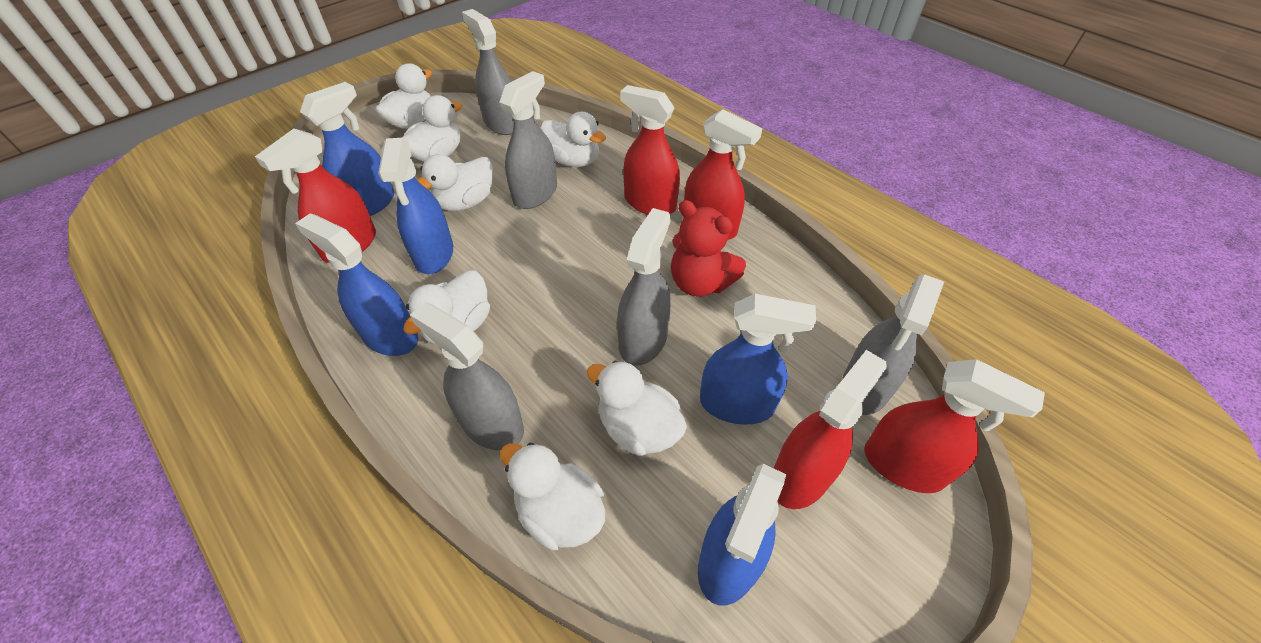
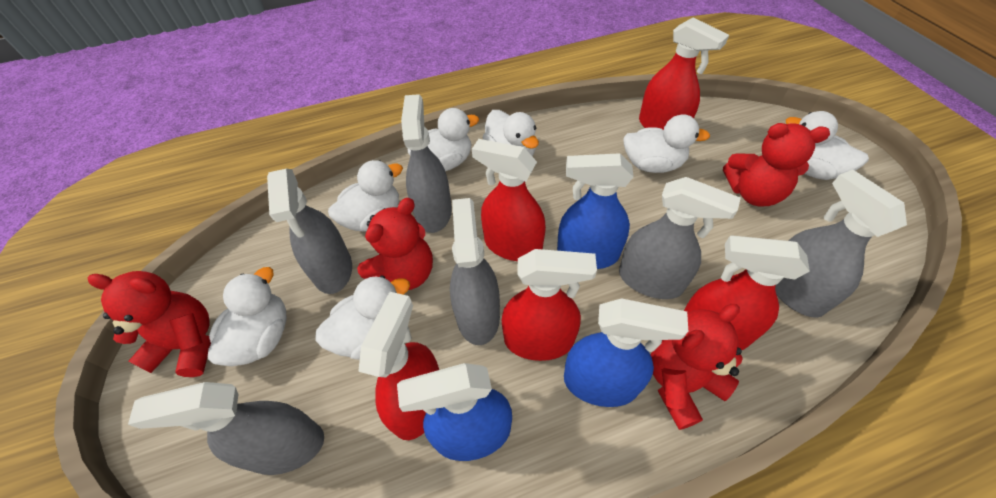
blue spray bottle: 5 -> 3
grey spray bottle: 5 -> 6
red teddy bear: 1 -> 4

